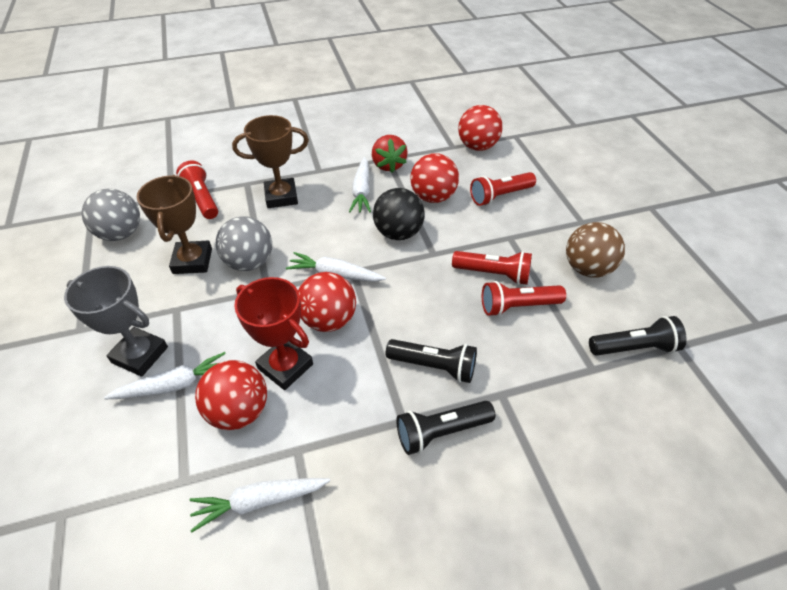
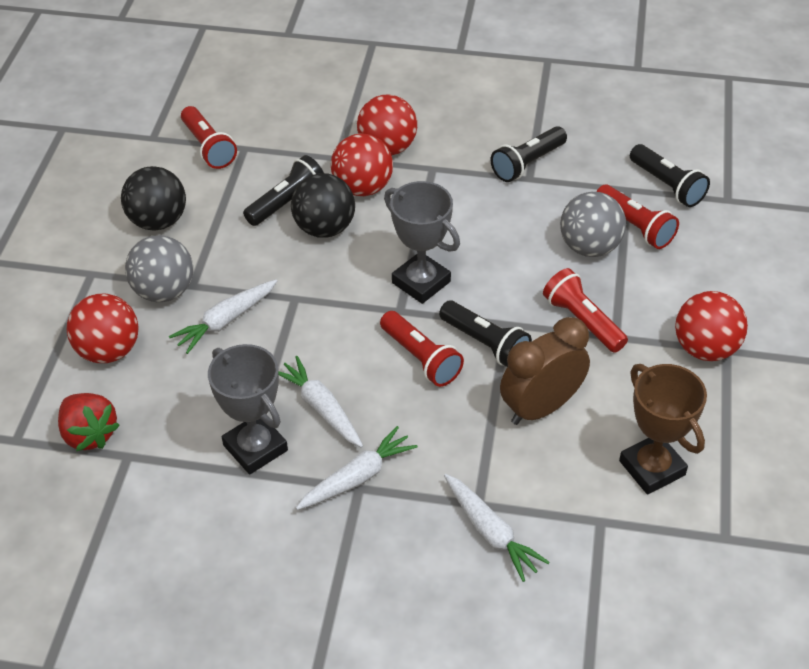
black ball: 1 -> 2
black flashlight: 3 -> 4
brown ball: 1 -> 0
brown clock: 0 -> 1
brown trophy: 2 -> 1
grey trophy: 1 -> 2
red trophy: 1 -> 0

